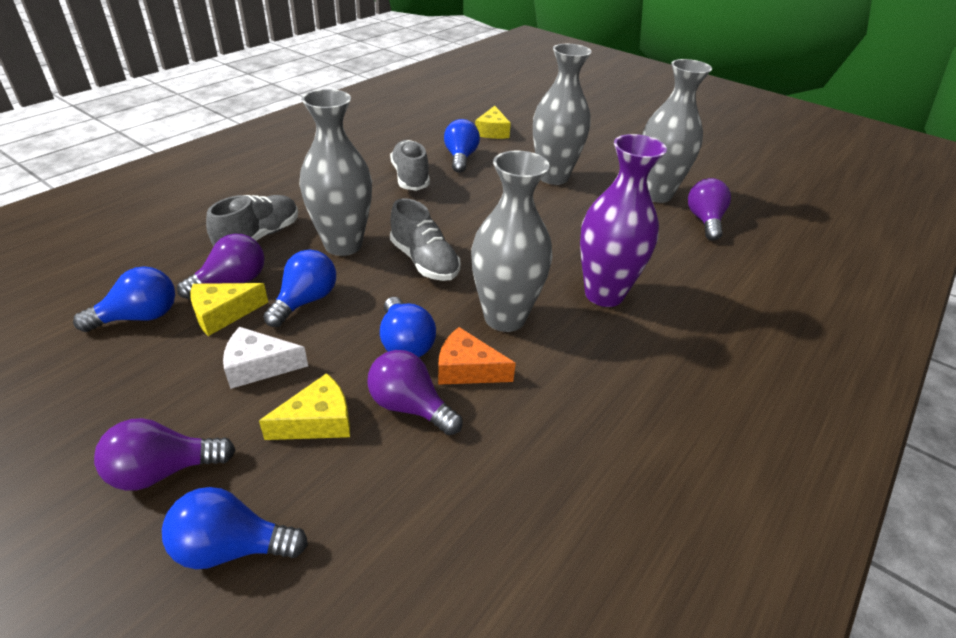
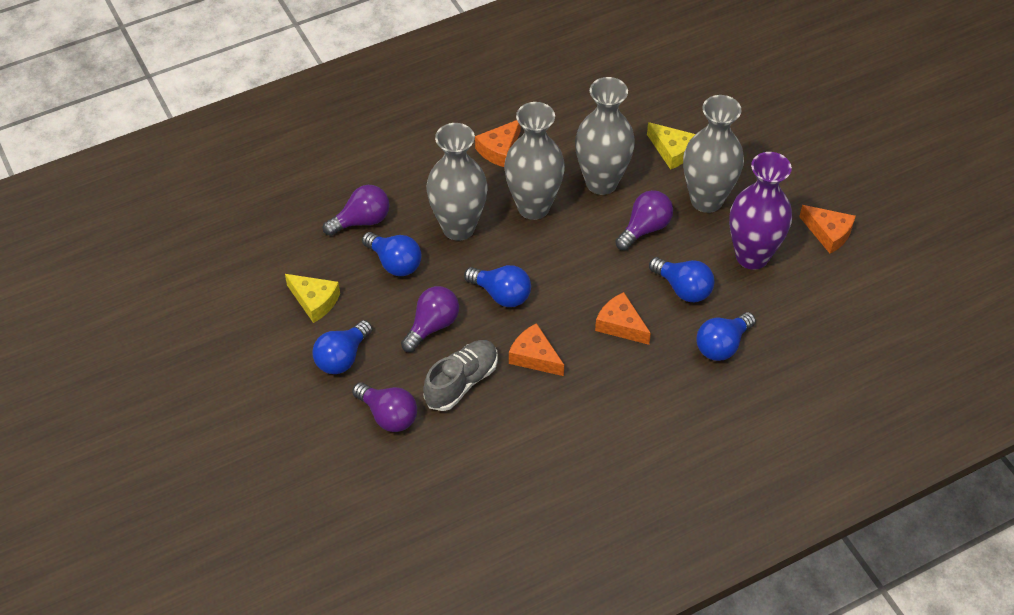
grey shoe: 3 -> 1
orange cheese: 1 -> 4
white cheese: 1 -> 0
yellow cheese: 3 -> 2

